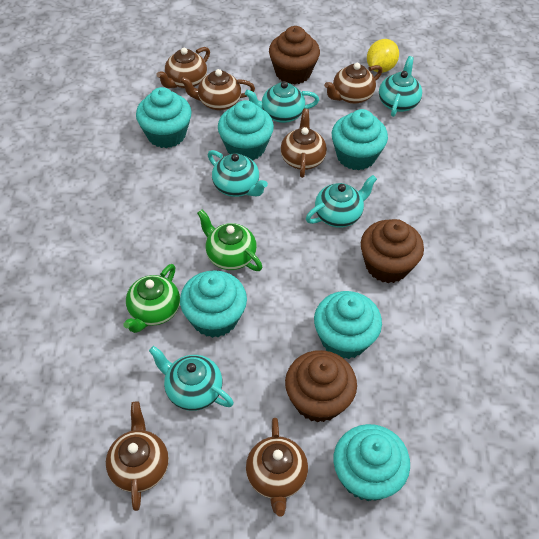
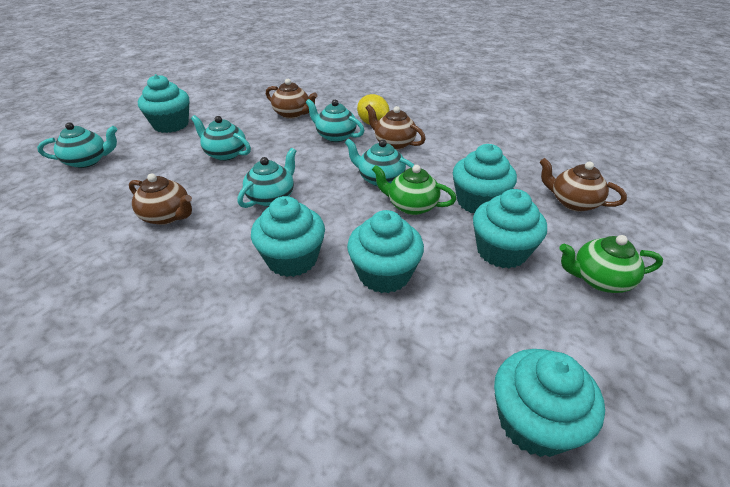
brown cupcake: 3 -> 0
brown teapot: 6 -> 4

